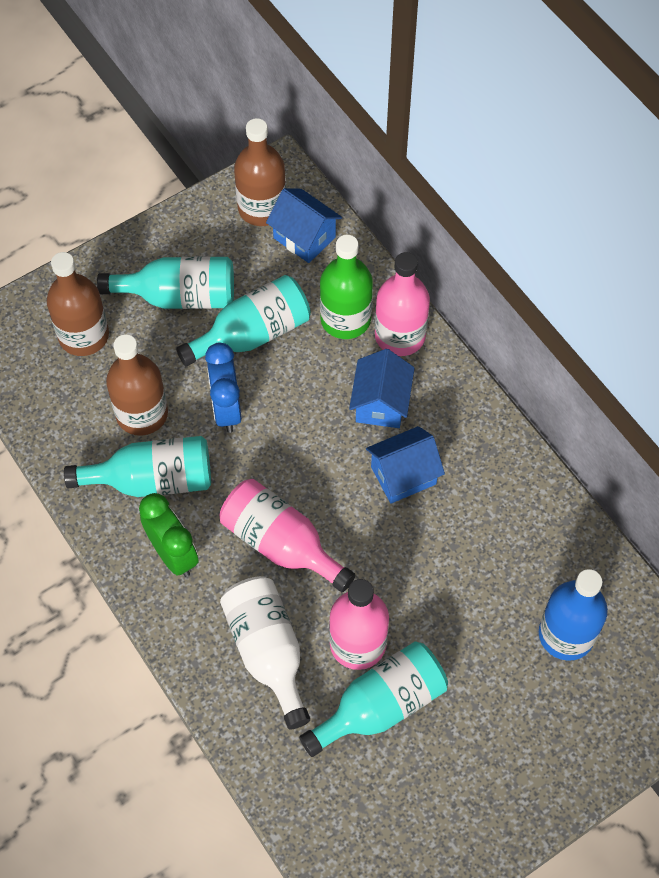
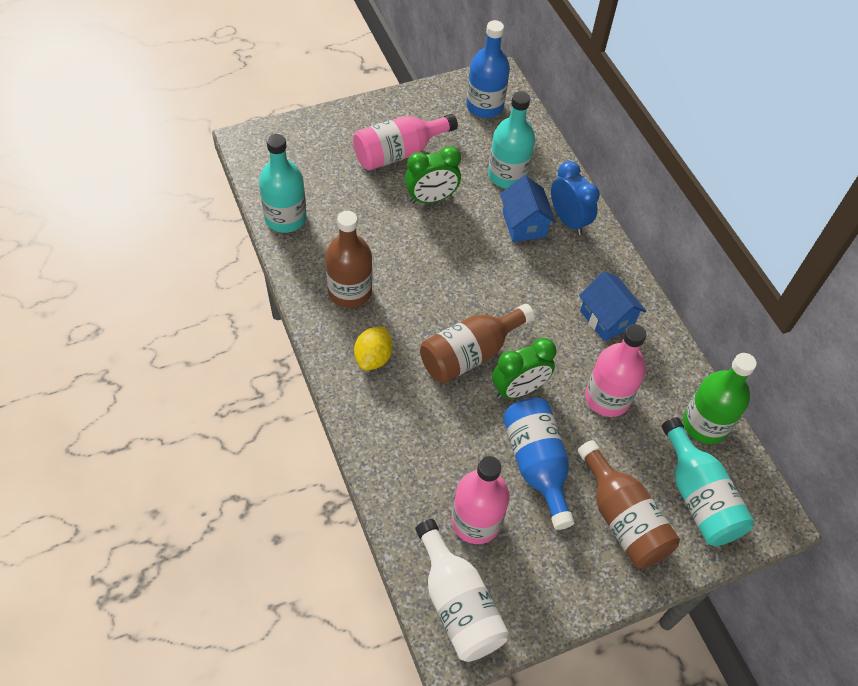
blue bottle: 1 -> 2
blue house: 3 -> 2
green clock: 1 -> 2
turquoise bottle: 4 -> 3
yellow lemon: 0 -> 1

